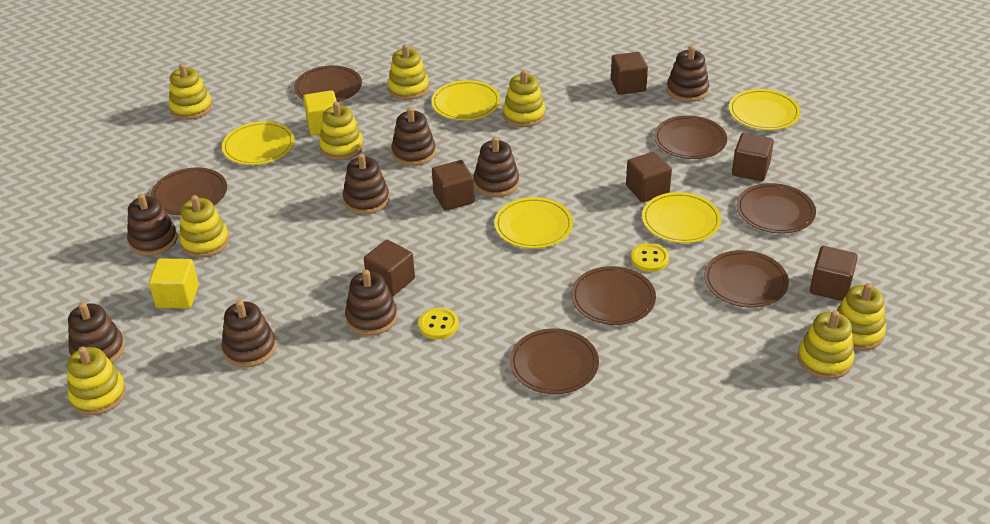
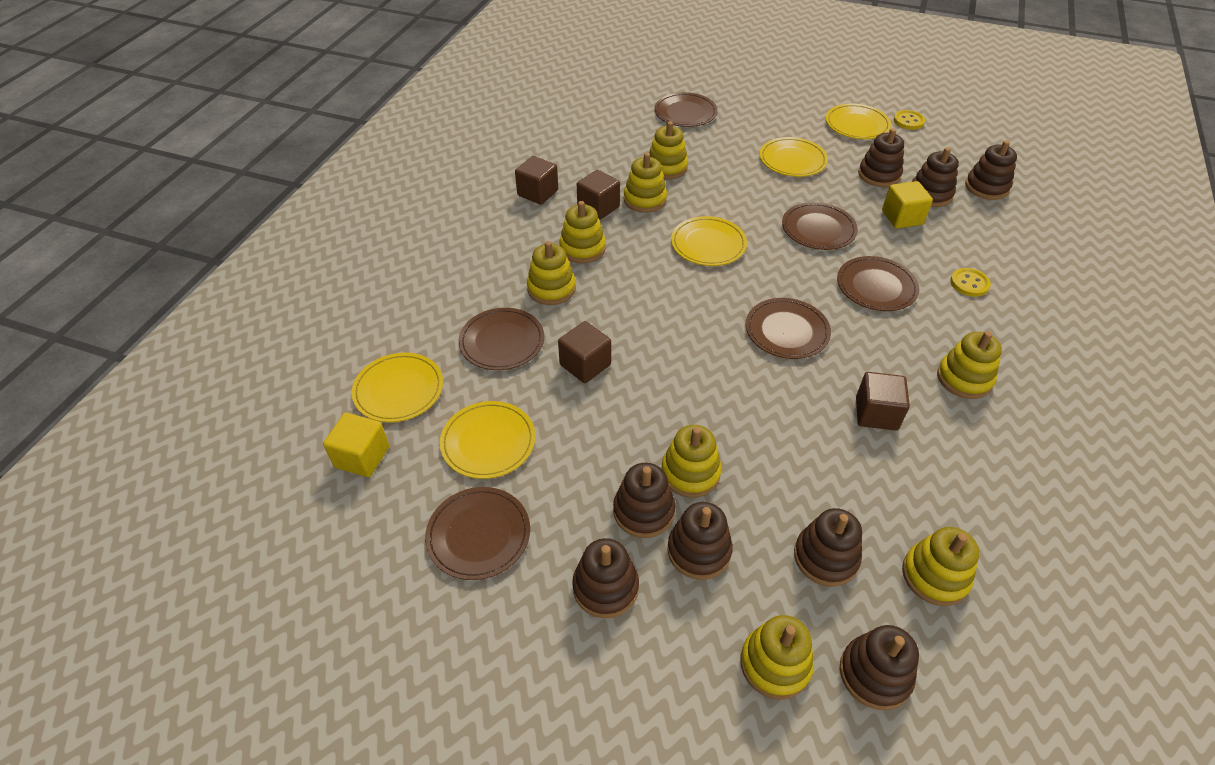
brown cube: 6 -> 4
brown plate: 7 -> 6

